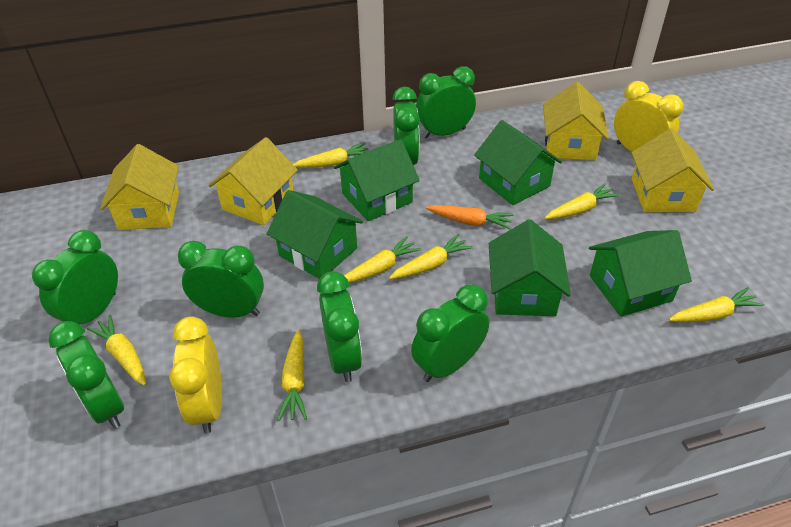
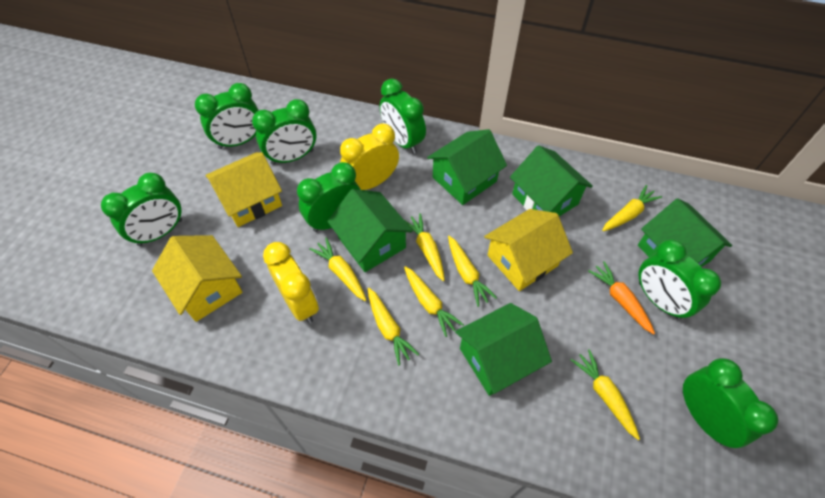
yellow house: 4 -> 3

